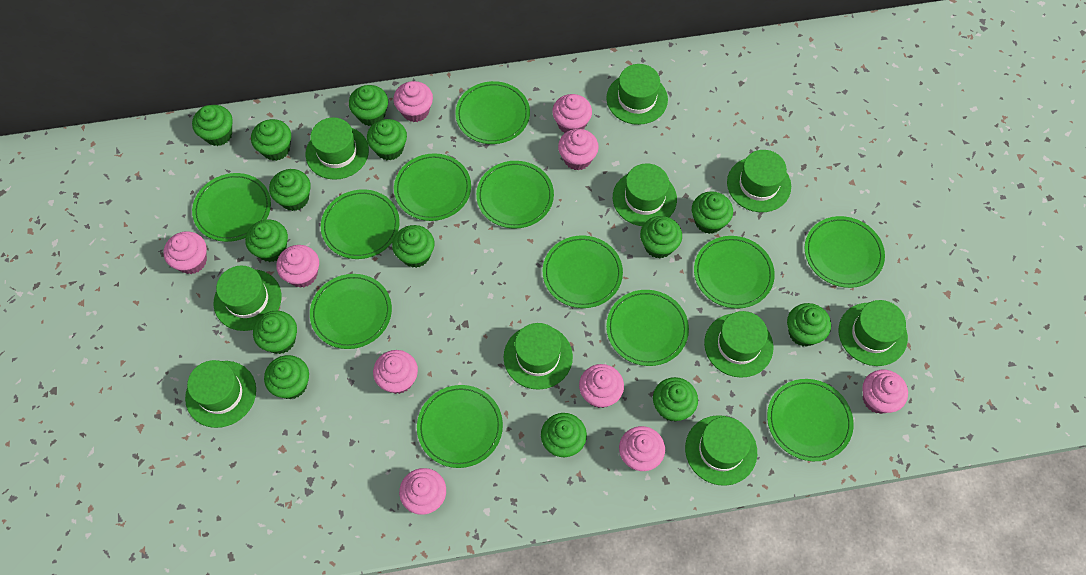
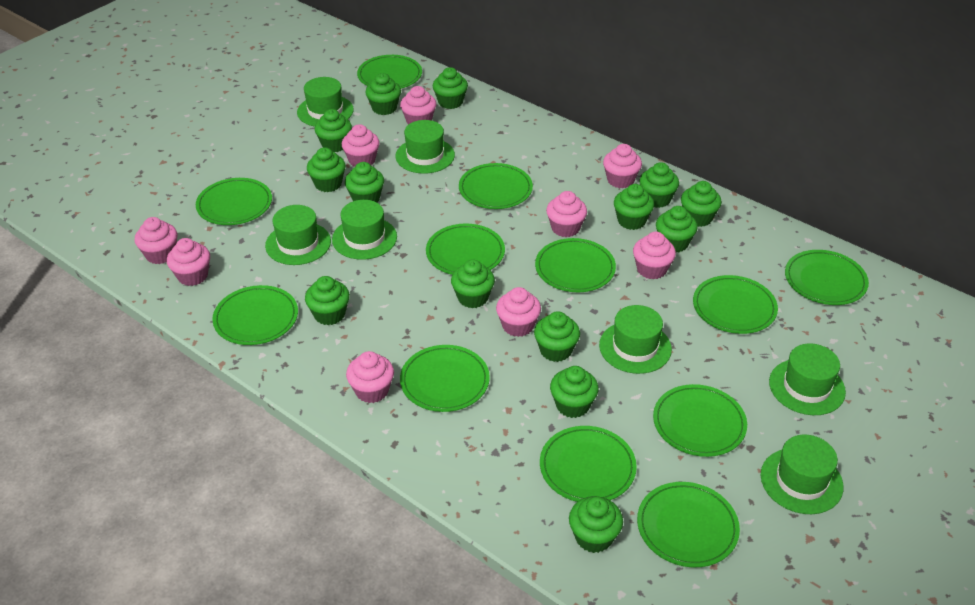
green hat: 10 -> 7
pink cupcake: 10 -> 9

